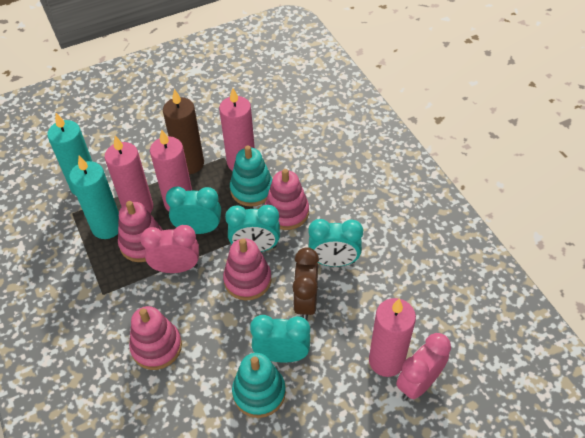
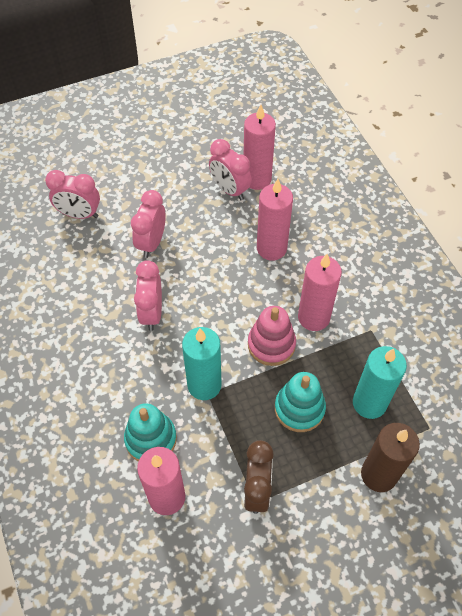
pink clock: 2 -> 4
pink stacking toy: 4 -> 1
turquoise clock: 4 -> 0

